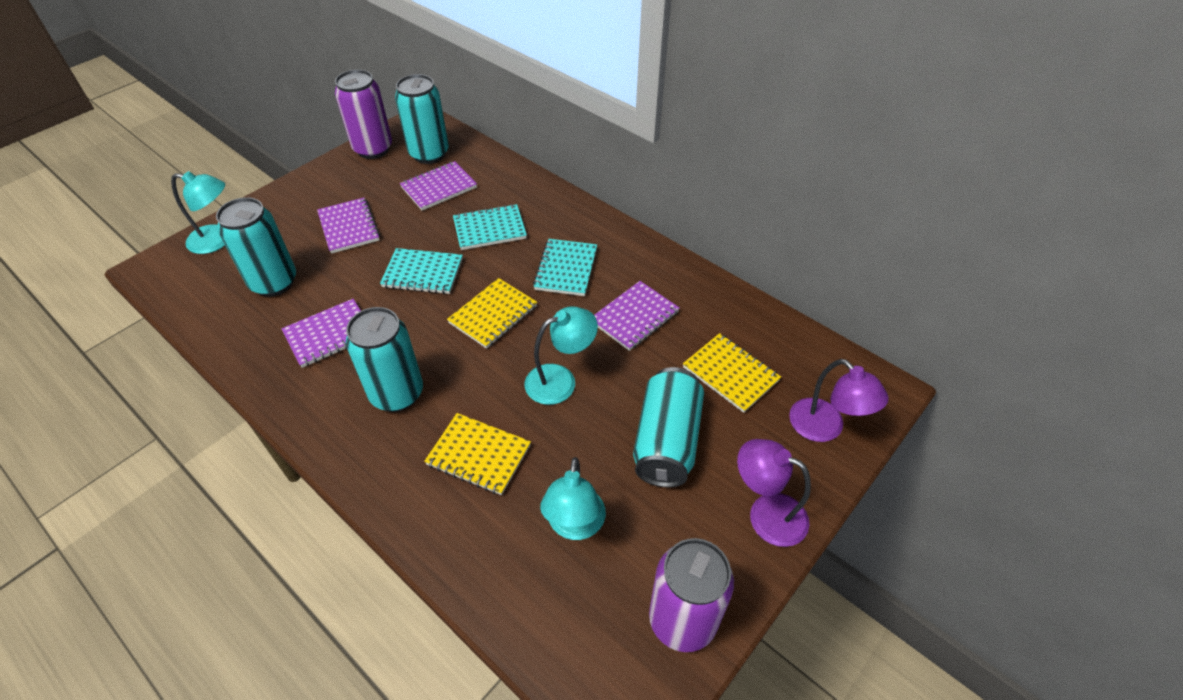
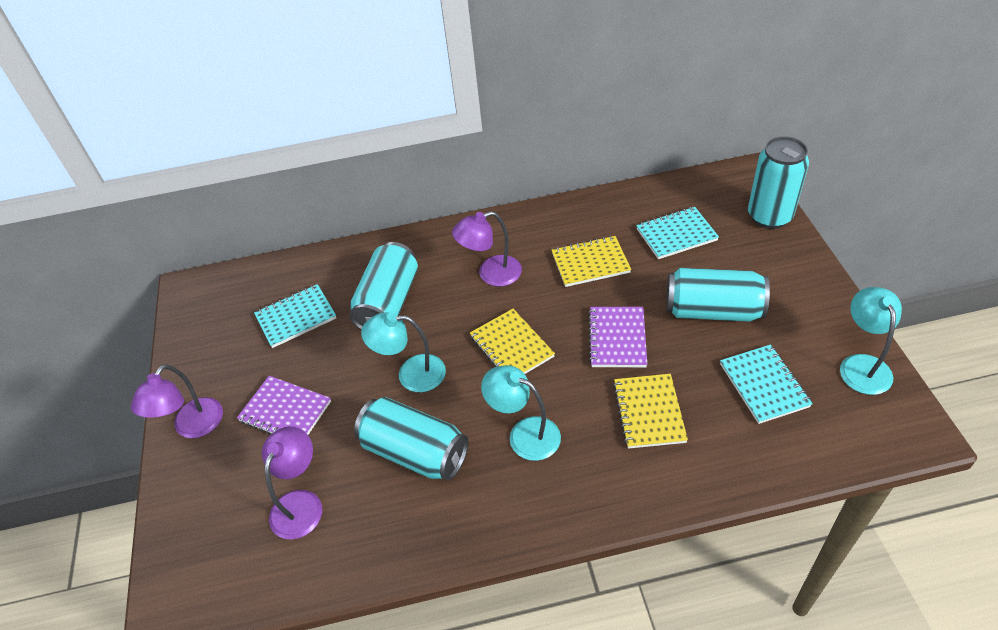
purple can: 2 -> 0
purple lamp: 2 -> 3
purple notebook: 4 -> 2

